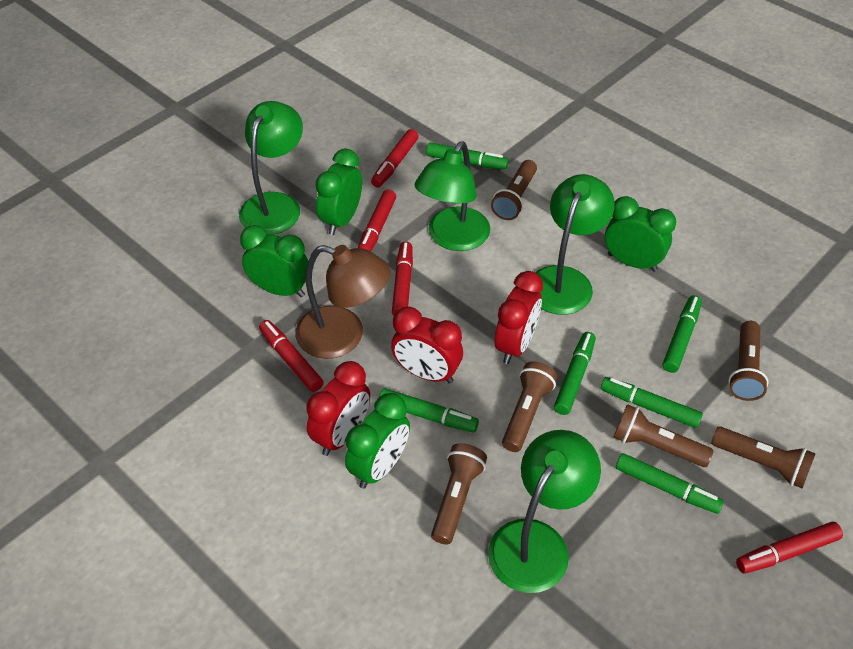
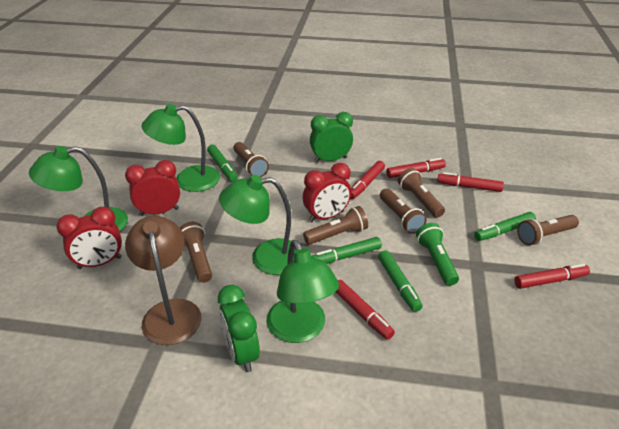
green clock: 4 -> 2
green flashlight: 0 -> 1
green marker: 6 -> 4

